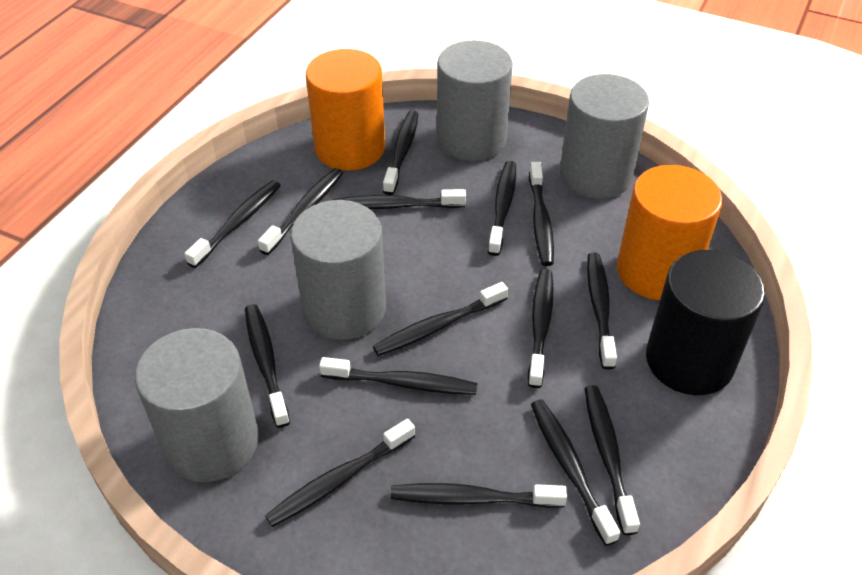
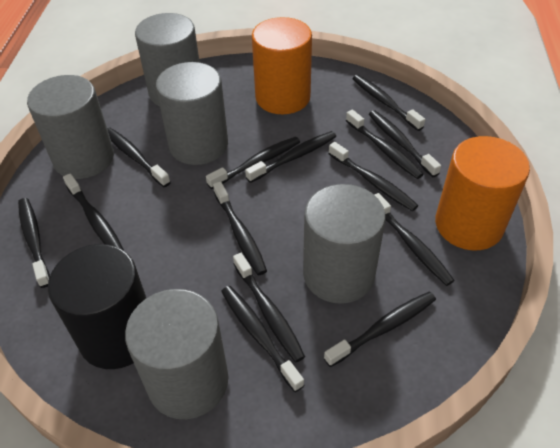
black toothbrush: 15 -> 14
grey cylinder: 4 -> 5

